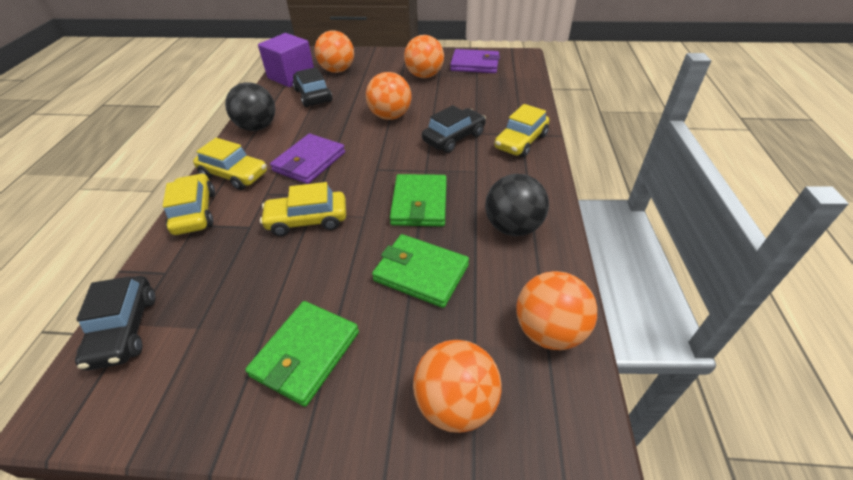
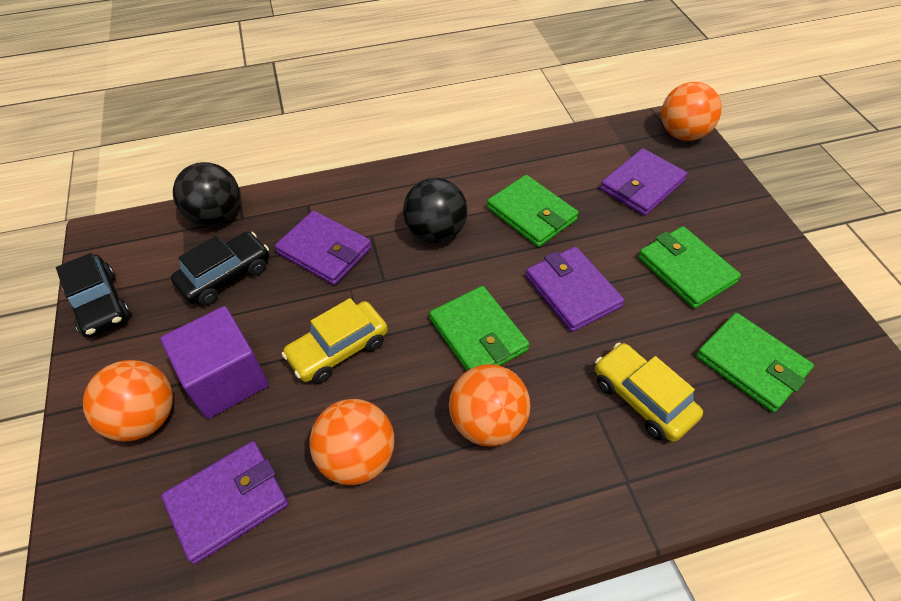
black car: 3 -> 2
green wallet: 3 -> 4
orange ball: 5 -> 4
purple wallet: 2 -> 4
yellow car: 4 -> 2

